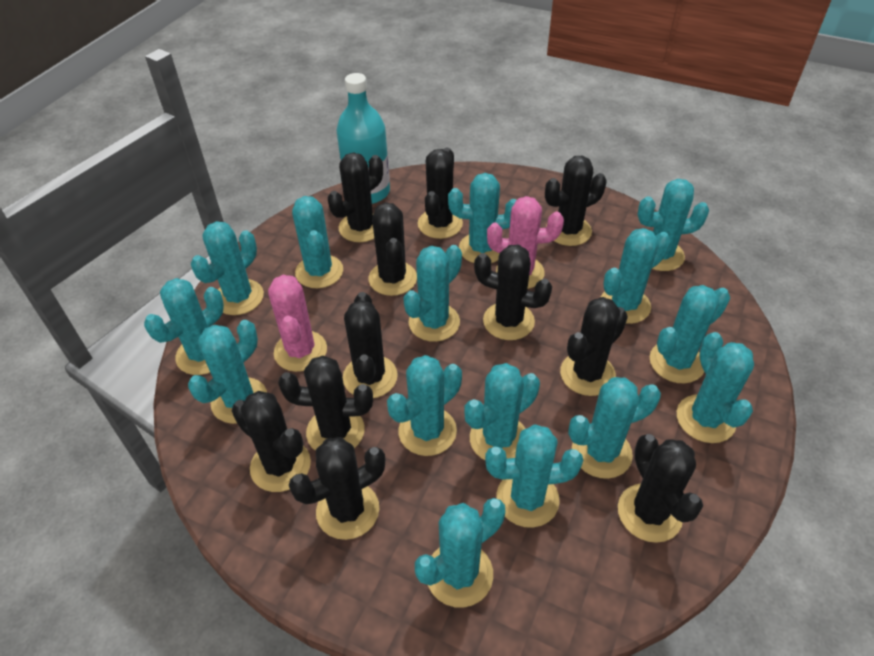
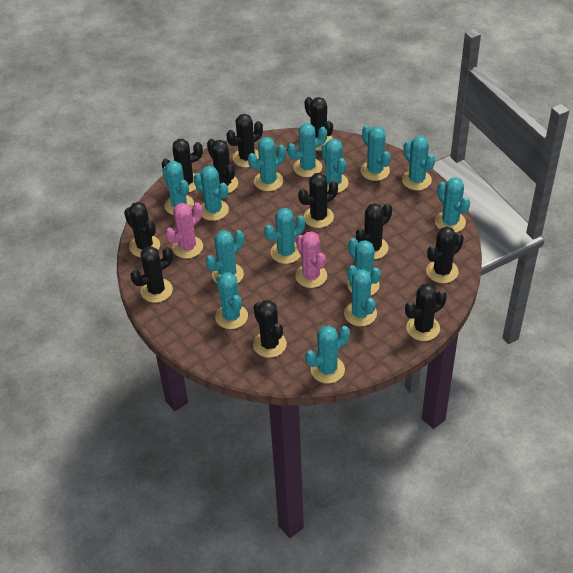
turquoise bottle: 1 -> 0
turquoise cactus: 15 -> 14

